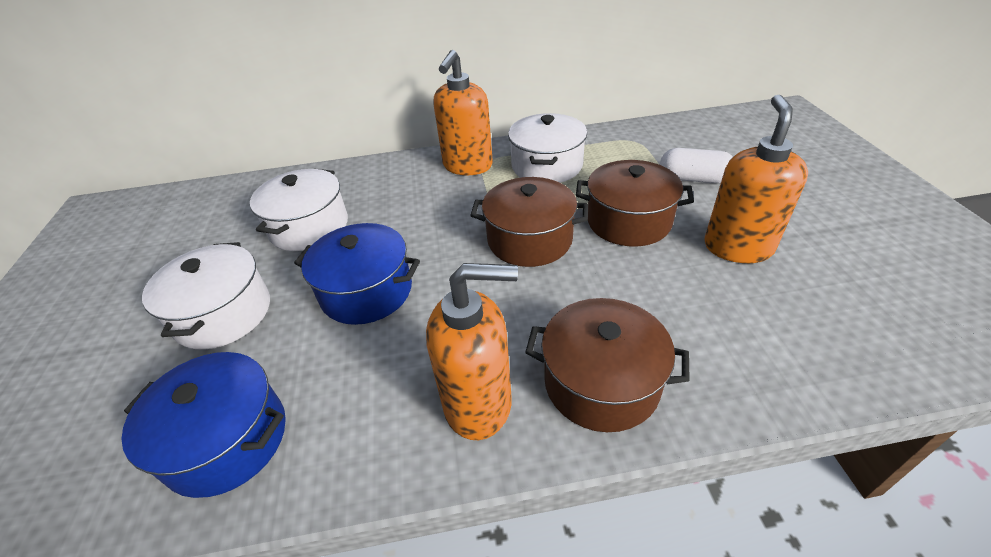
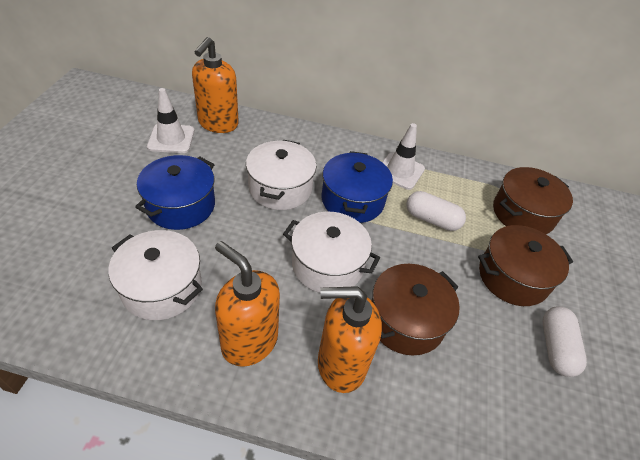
white capsule: 1 -> 2
white traffic cone: 0 -> 2

